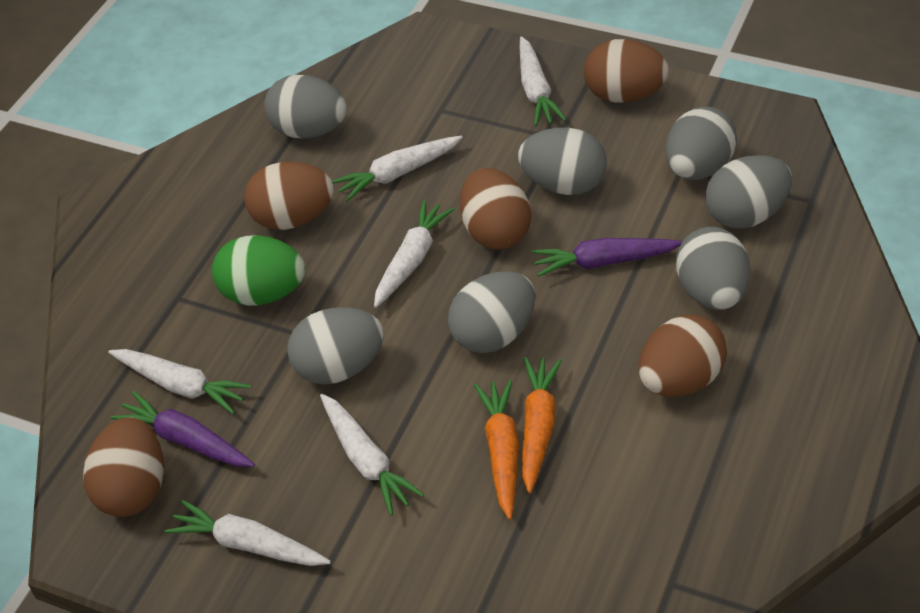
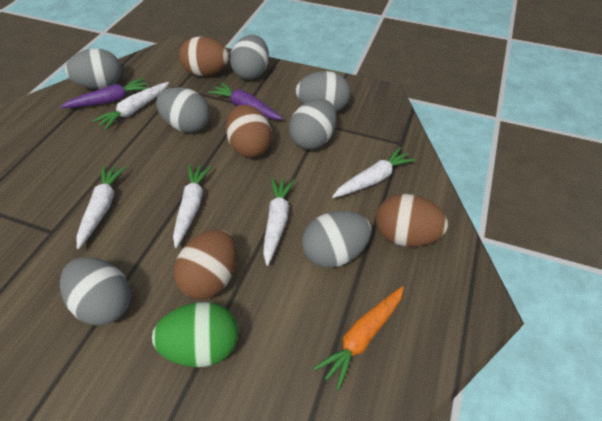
brown egg: 5 -> 4
orange carrot: 2 -> 1
white carrot: 6 -> 5

